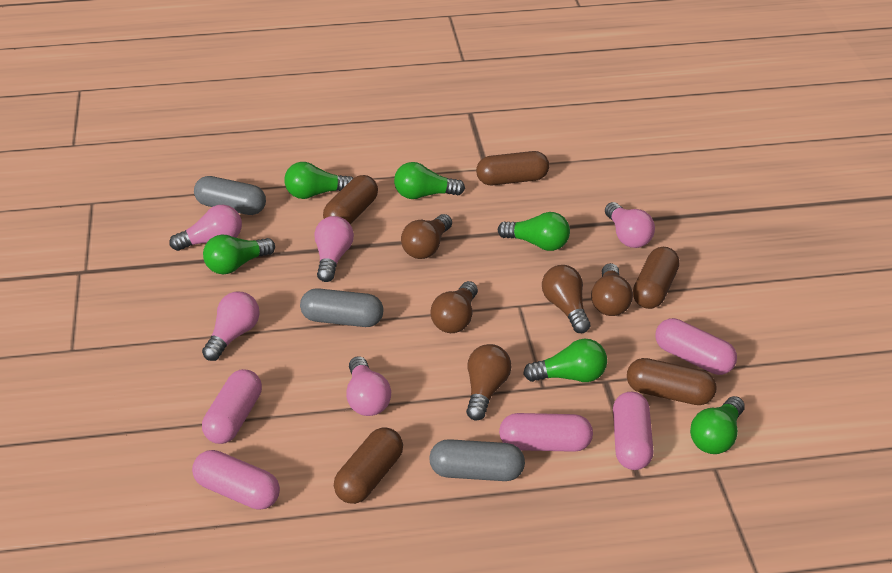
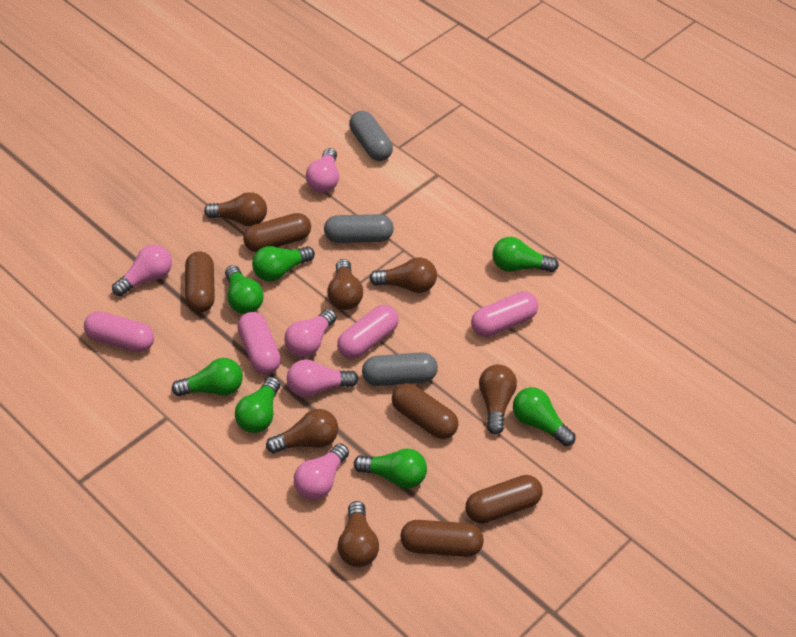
brown light bulb: 5 -> 6
green light bulb: 6 -> 7
pink capsule: 5 -> 4

